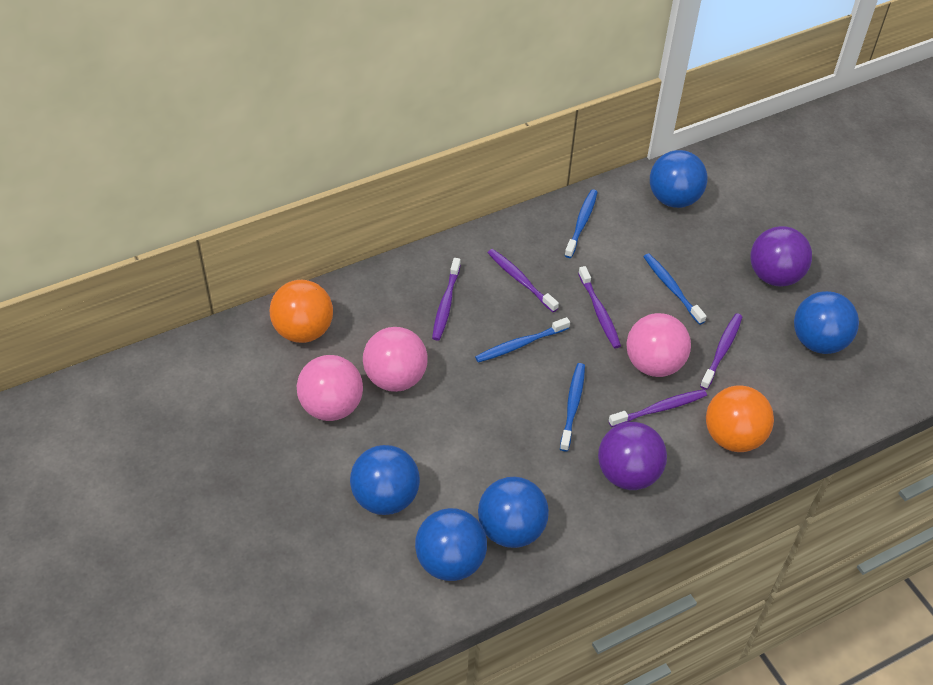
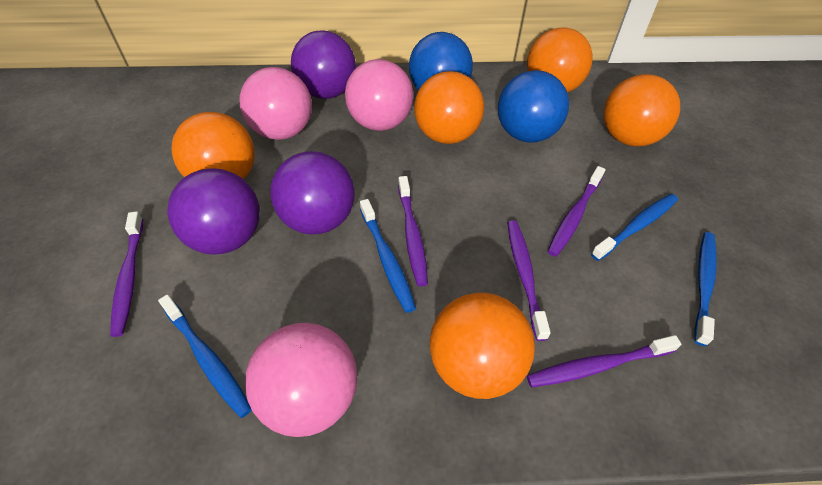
blue ball: 5 -> 2
orange ball: 2 -> 5
purple ball: 2 -> 3

